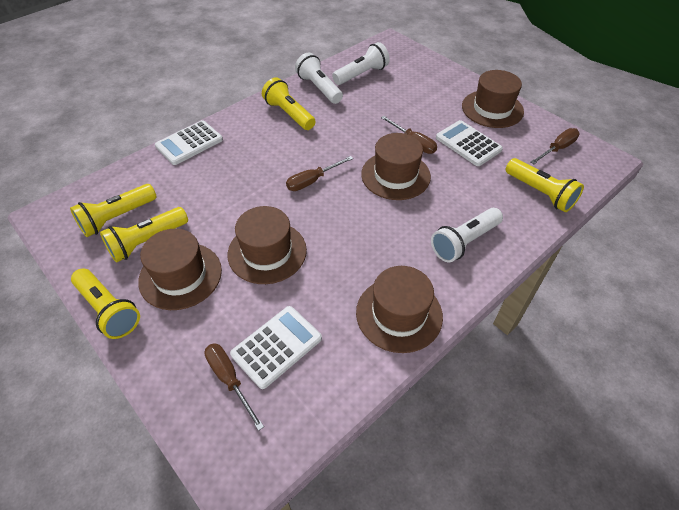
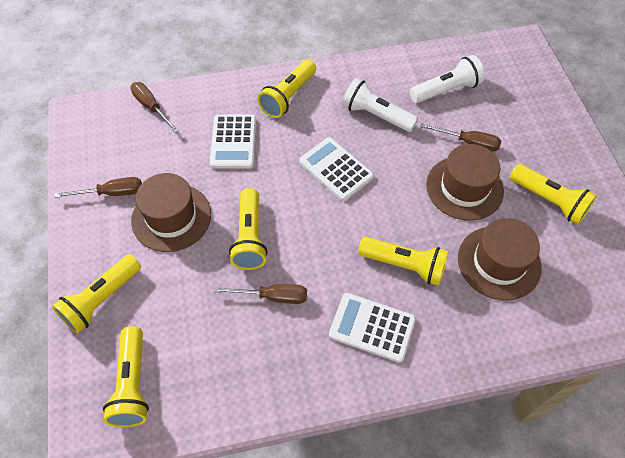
brown hat: 5 -> 3
white flashlight: 3 -> 2
yellow flashlight: 5 -> 6

